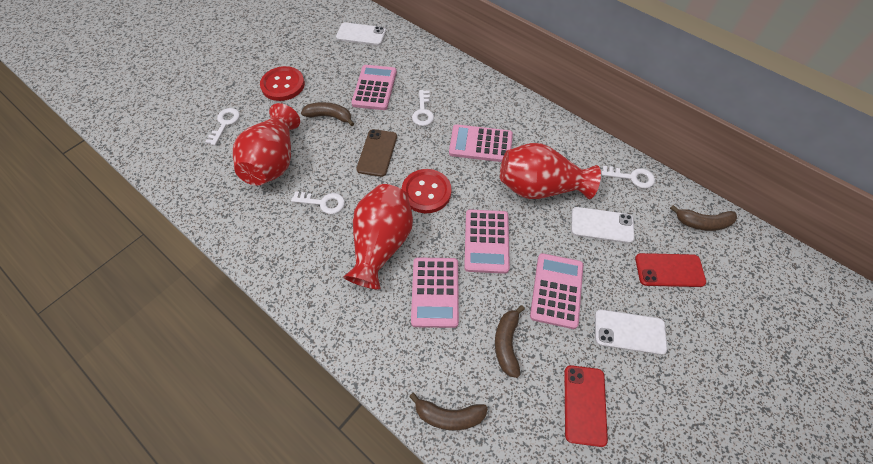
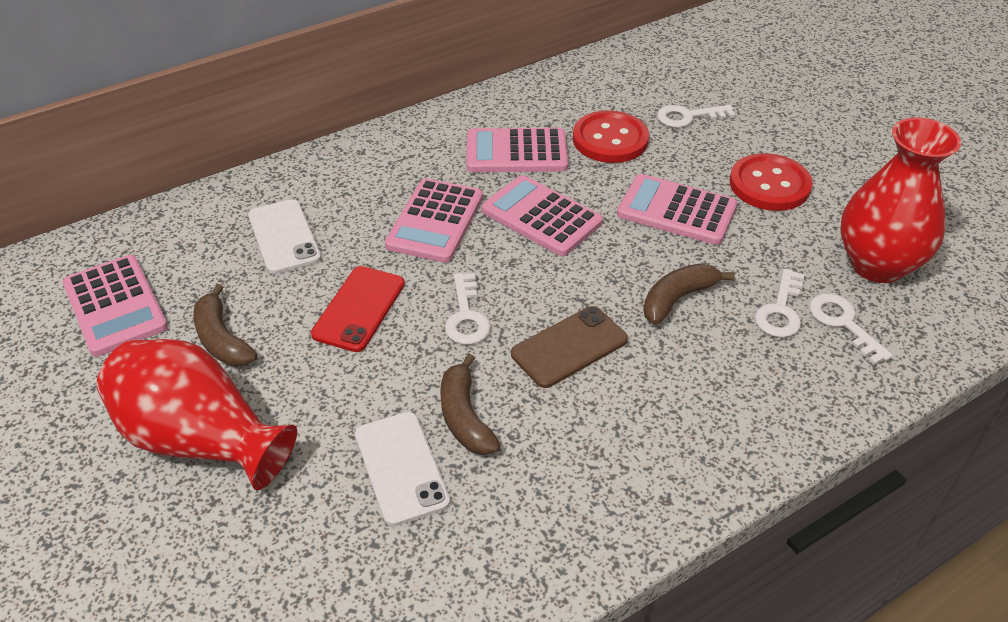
brown banana: 4 -> 3
red phone: 2 -> 1
red vase: 3 -> 2
white phone: 3 -> 2

